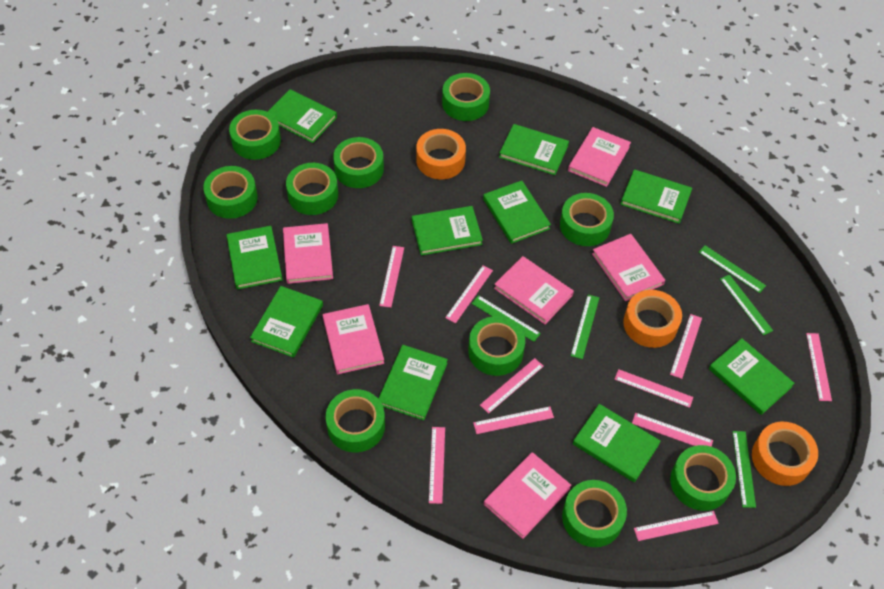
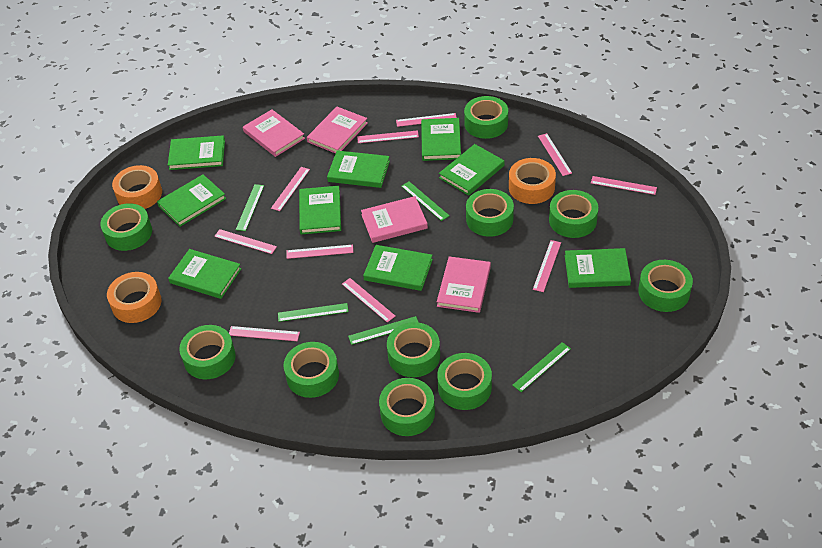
green book: 10 -> 9
pink book: 6 -> 4

